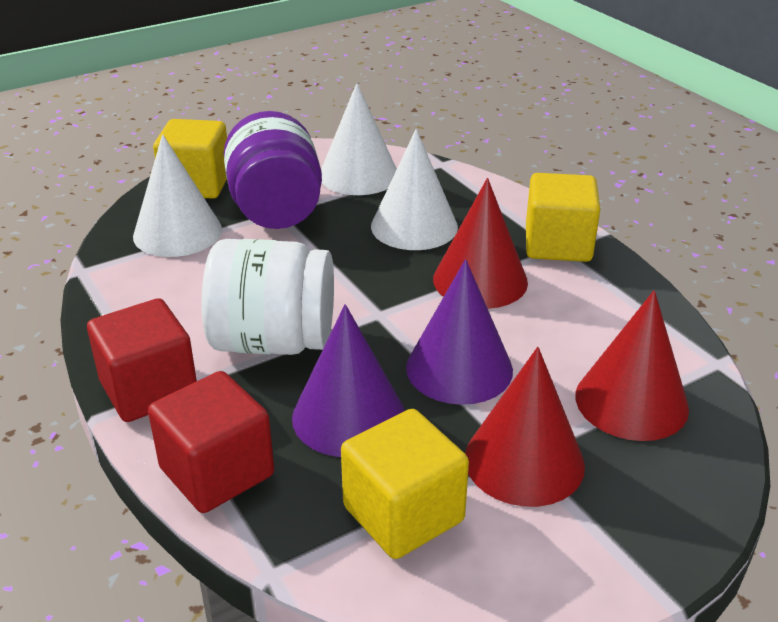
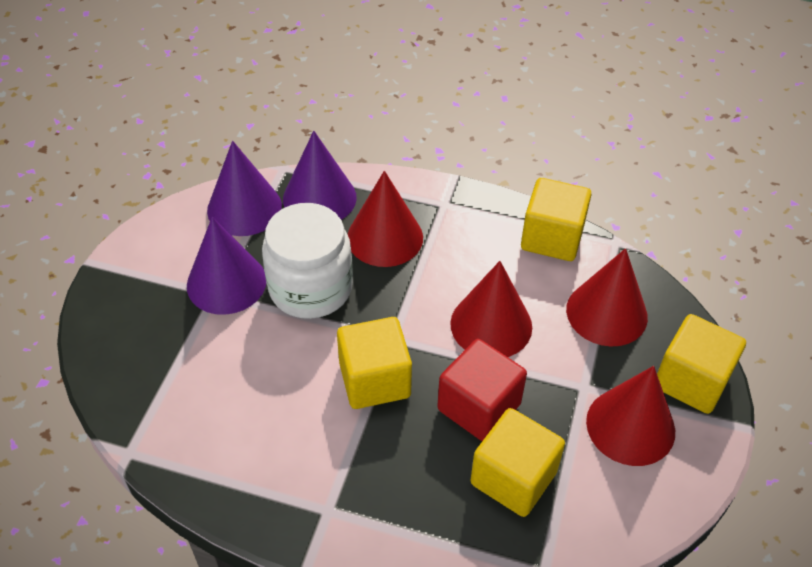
purple cone: 2 -> 3
purple jar: 1 -> 0
red cone: 3 -> 4
red cube: 2 -> 1
white cone: 3 -> 0
yellow cube: 3 -> 4

